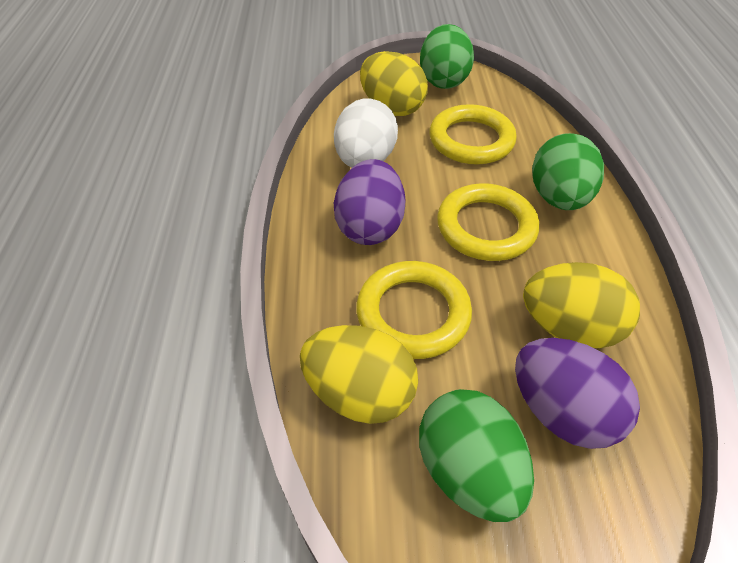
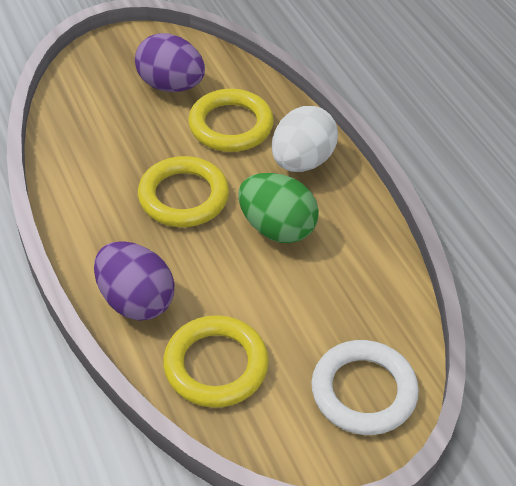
green egg: 3 -> 1
white ring: 0 -> 1
yellow egg: 3 -> 0

